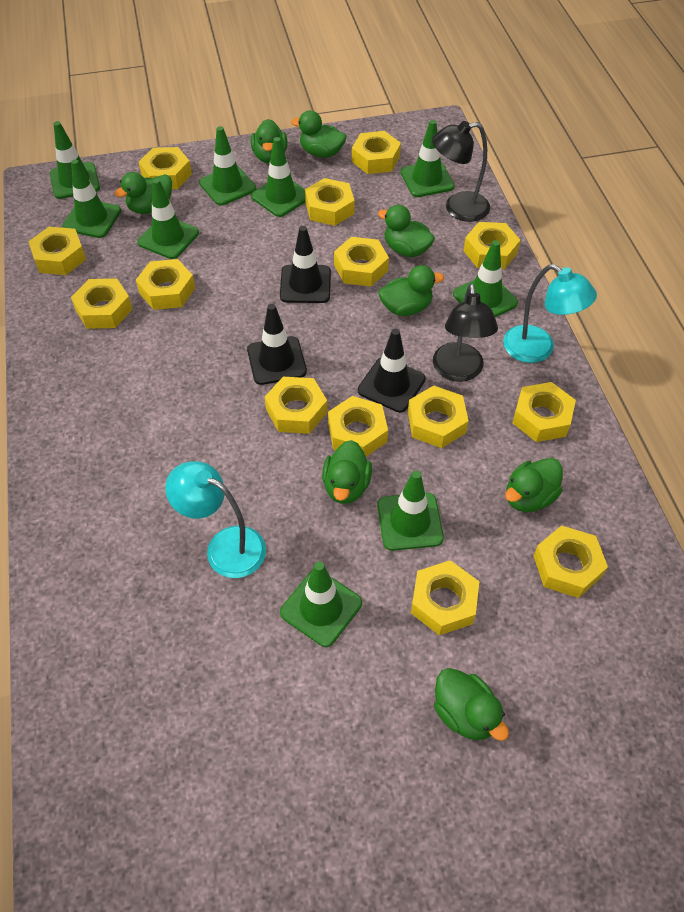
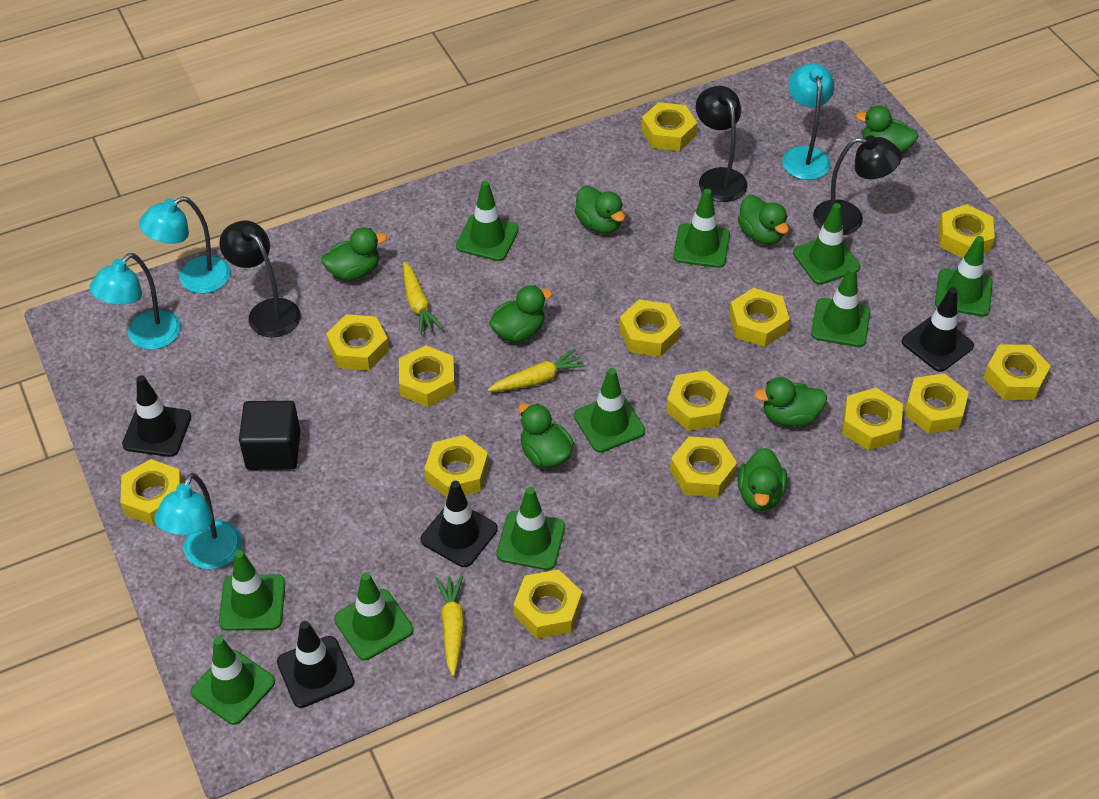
black cube: 0 -> 1
black lamp: 2 -> 3
black traffic cone: 3 -> 4
green traffic cone: 9 -> 10
turquoise lamp: 2 -> 4
yellow carrot: 0 -> 3

